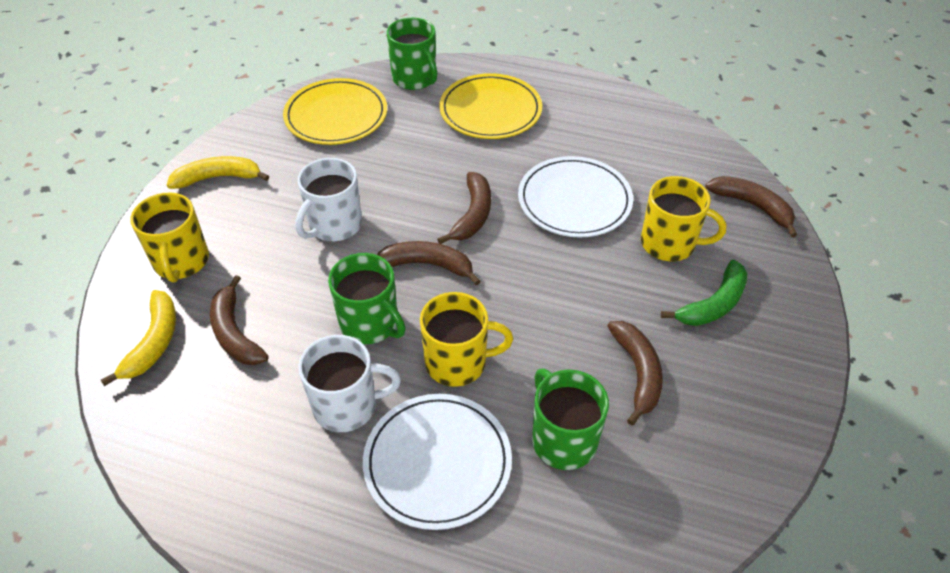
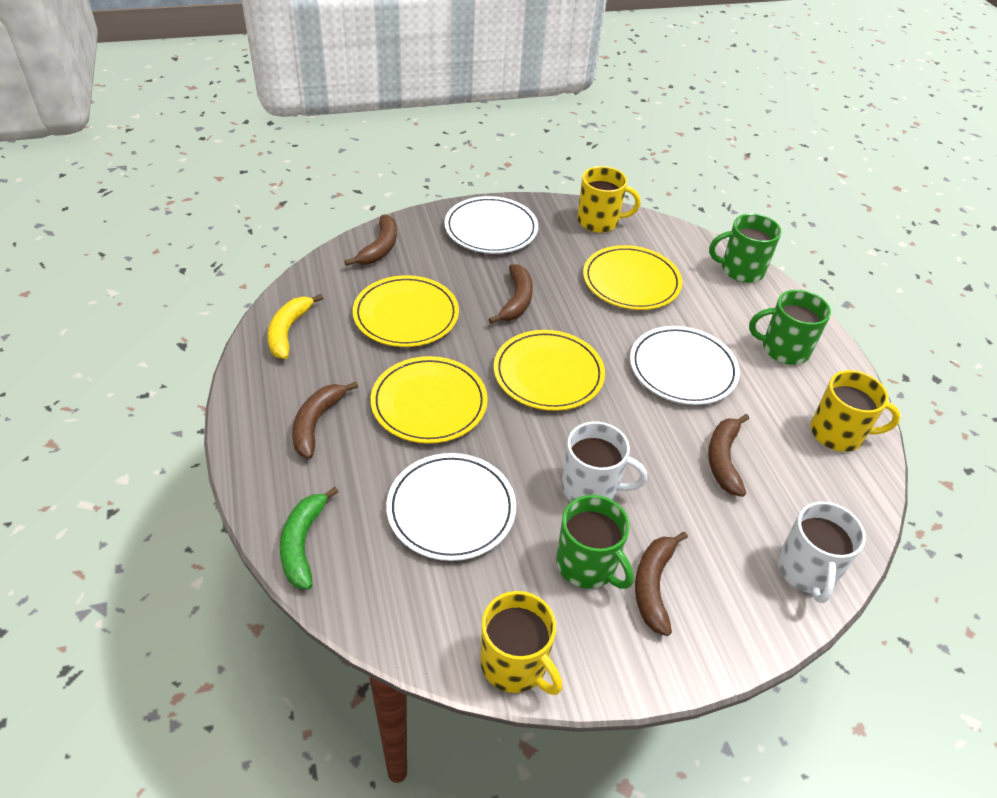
white plate: 2 -> 3
yellow banana: 2 -> 1
yellow plate: 2 -> 4

